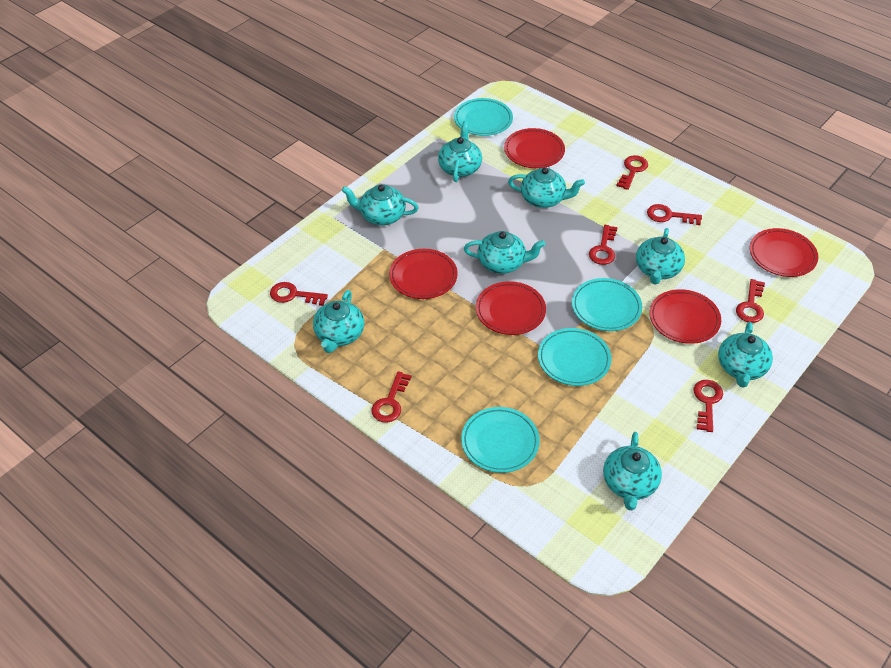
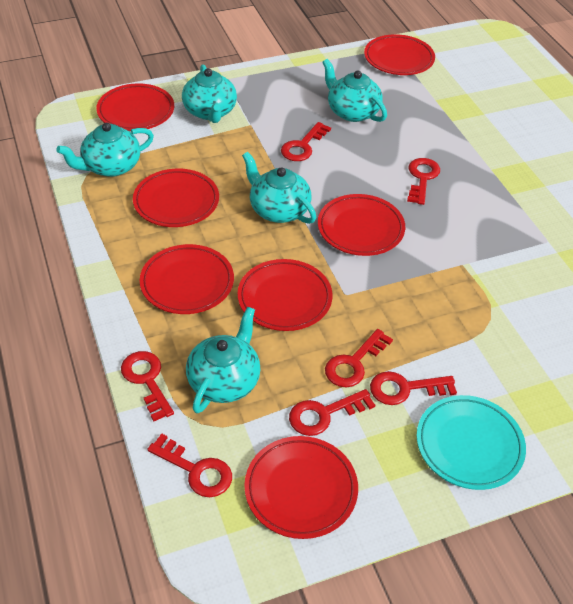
red plate: 5 -> 7
turquoise plate: 4 -> 1
turquoise teapot: 8 -> 5

